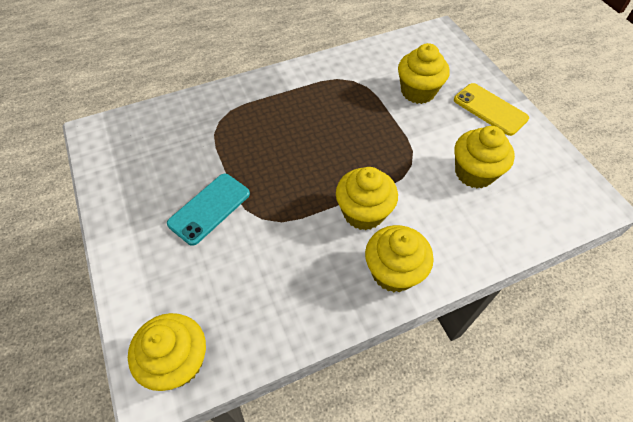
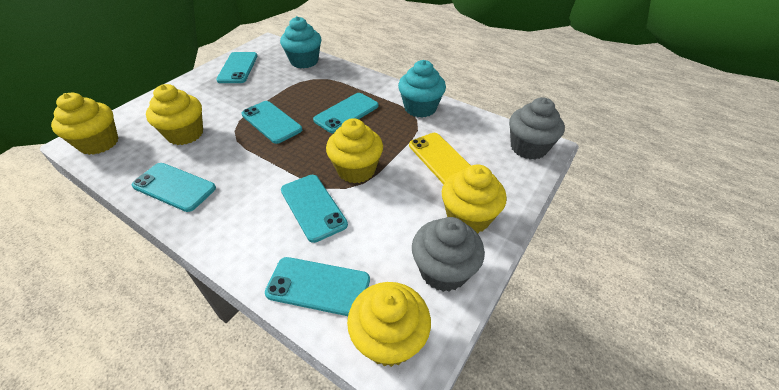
grey cupcake: 0 -> 2
turquoise cupcake: 0 -> 2
turquoise phone: 1 -> 6

